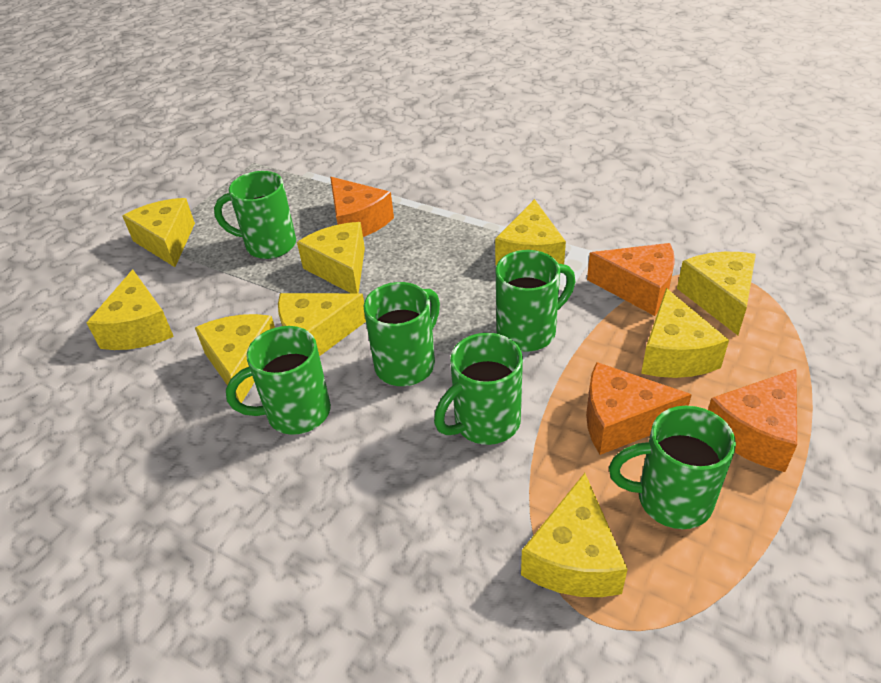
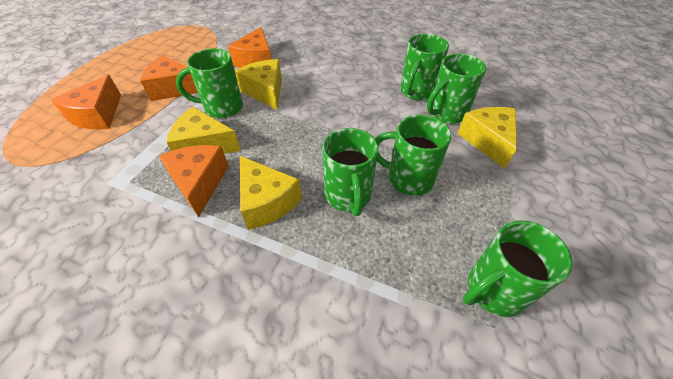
yellow cheese: 9 -> 4

